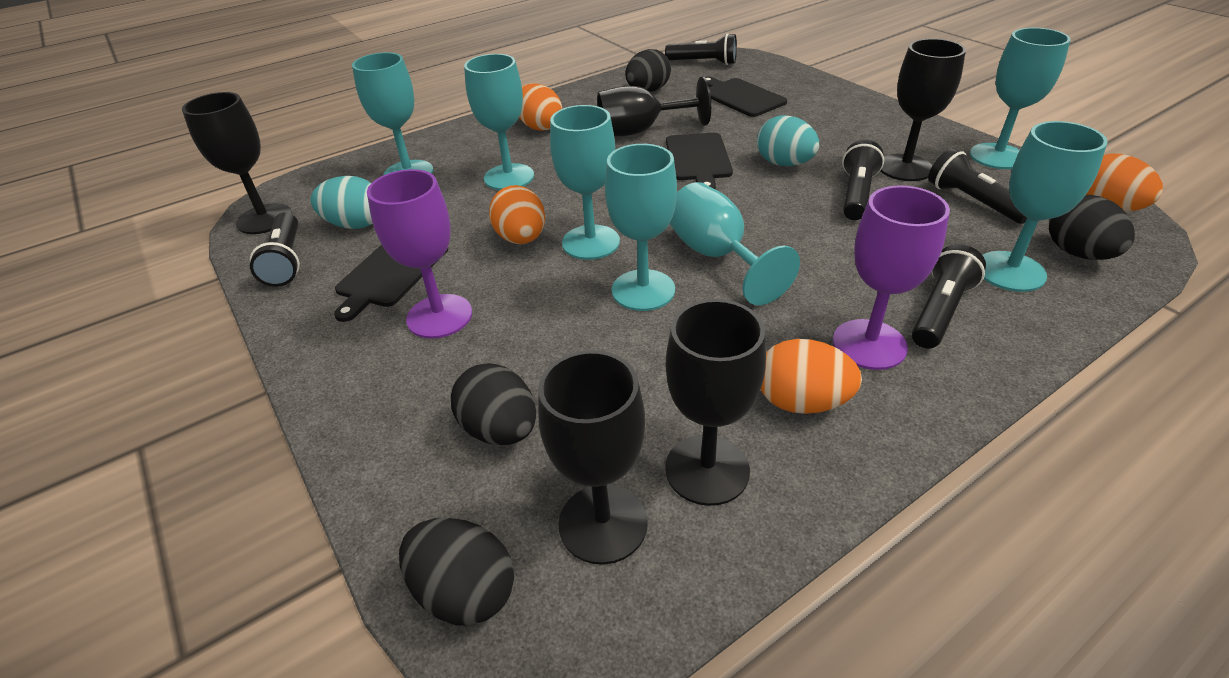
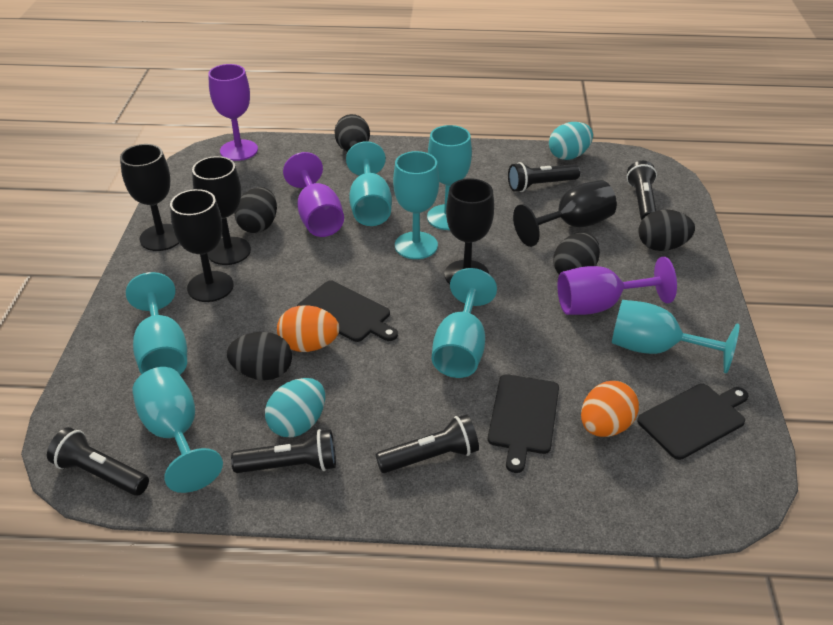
black egg: 4 -> 5
orange egg: 4 -> 2
purple goblet: 2 -> 3

